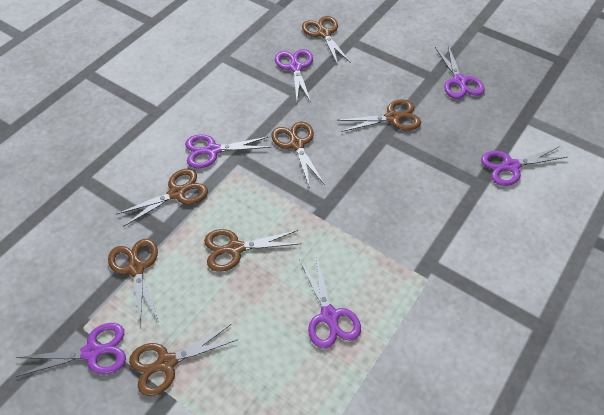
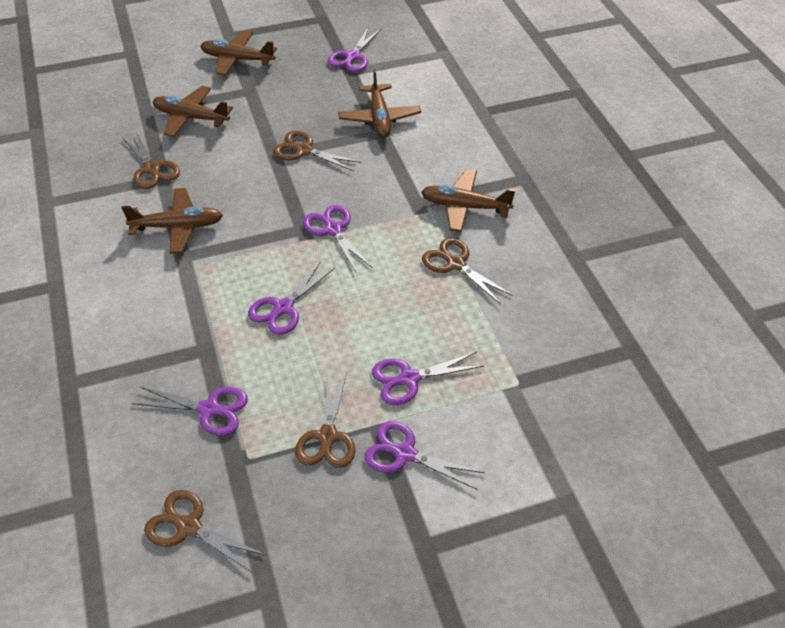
brown plane: 0 -> 5
brown scissors: 7 -> 5

